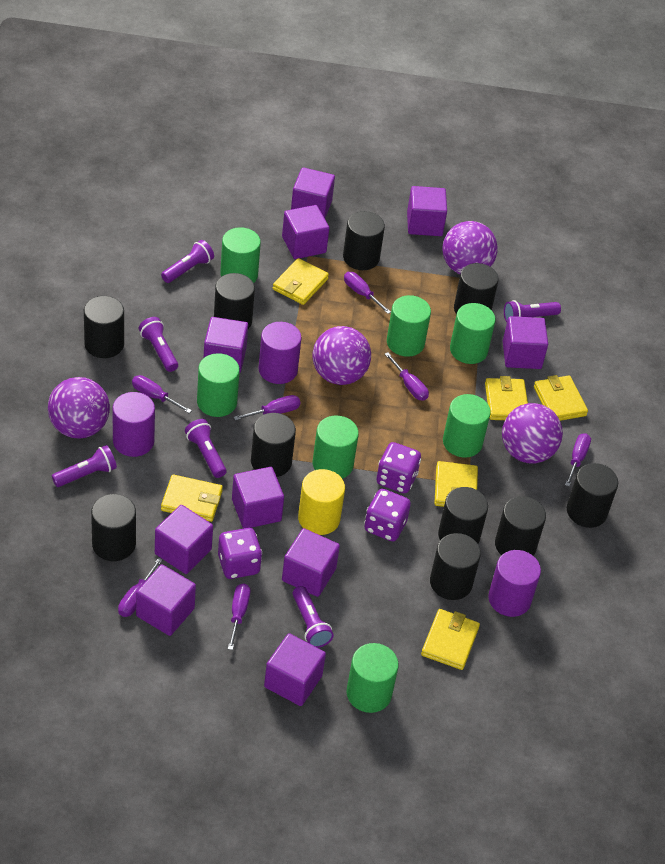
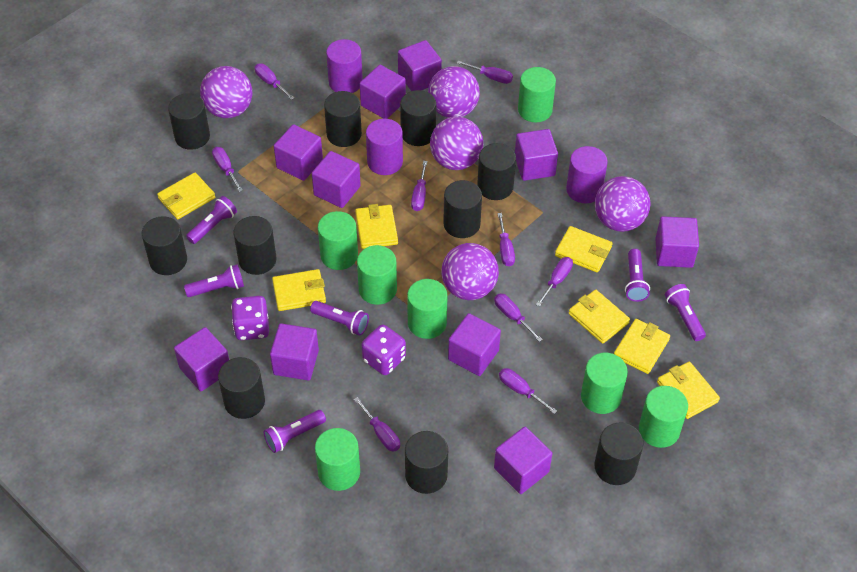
purple ball: 4 -> 5
purple dice: 3 -> 2
purple screwdriver: 7 -> 9
yellow cylinder: 1 -> 0
yellow wallet: 6 -> 7

